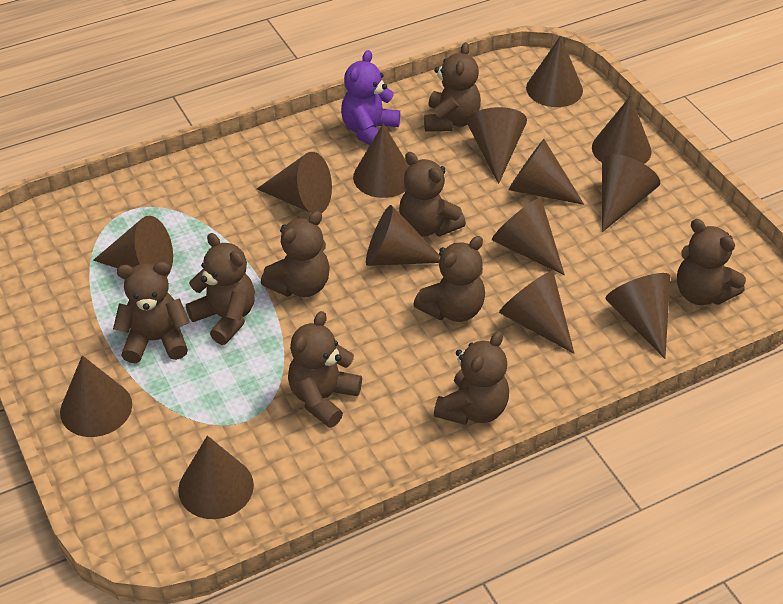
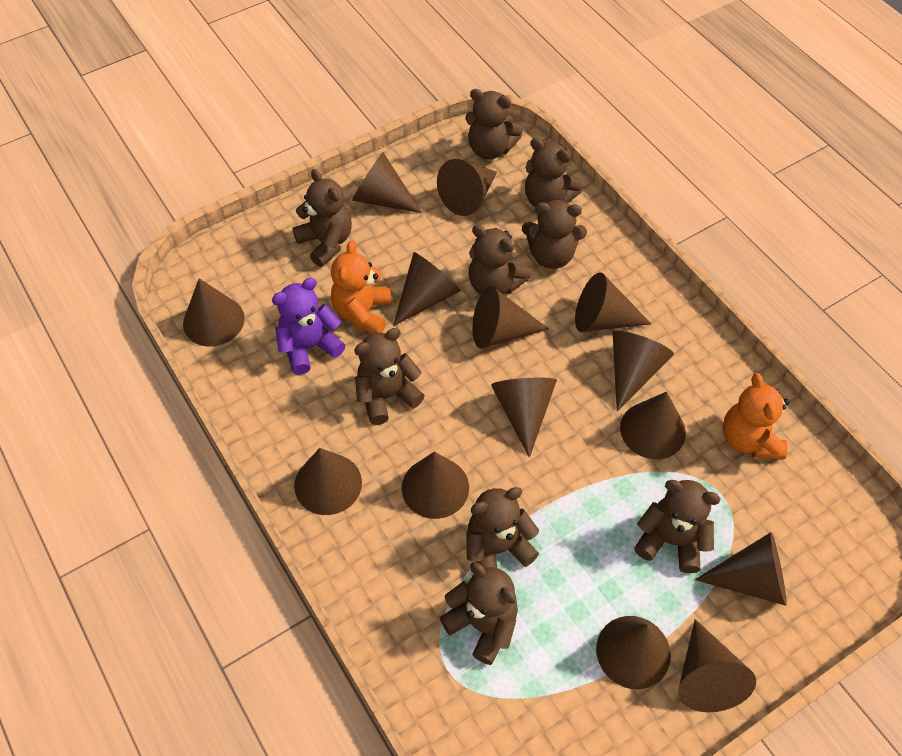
orange teddy bear: 0 -> 2

